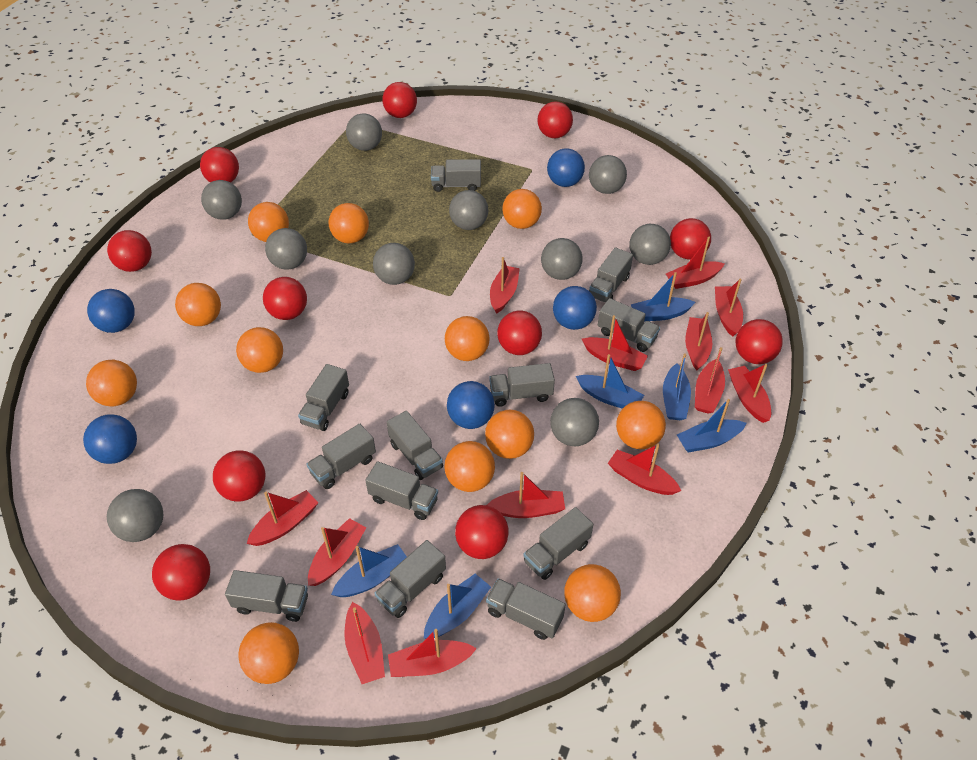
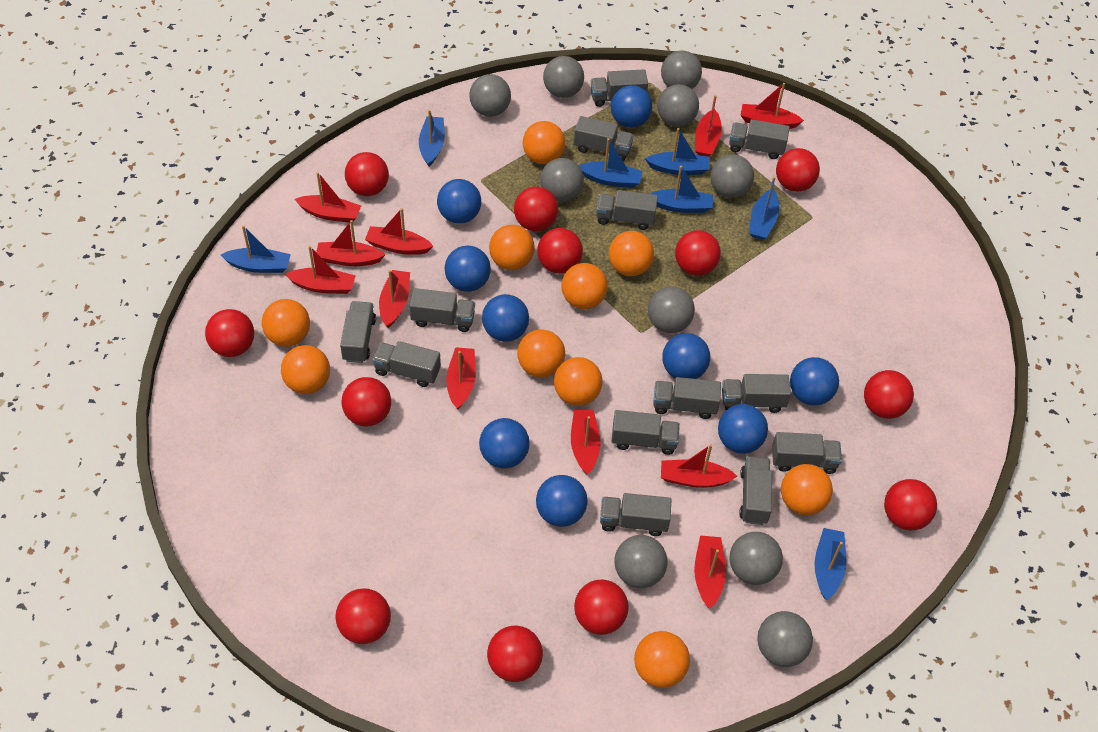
blue ball: 5 -> 9
blue boat: 6 -> 7
grey truck: 12 -> 13
orange ball: 12 -> 10
red ball: 11 -> 12
red boat: 13 -> 11

